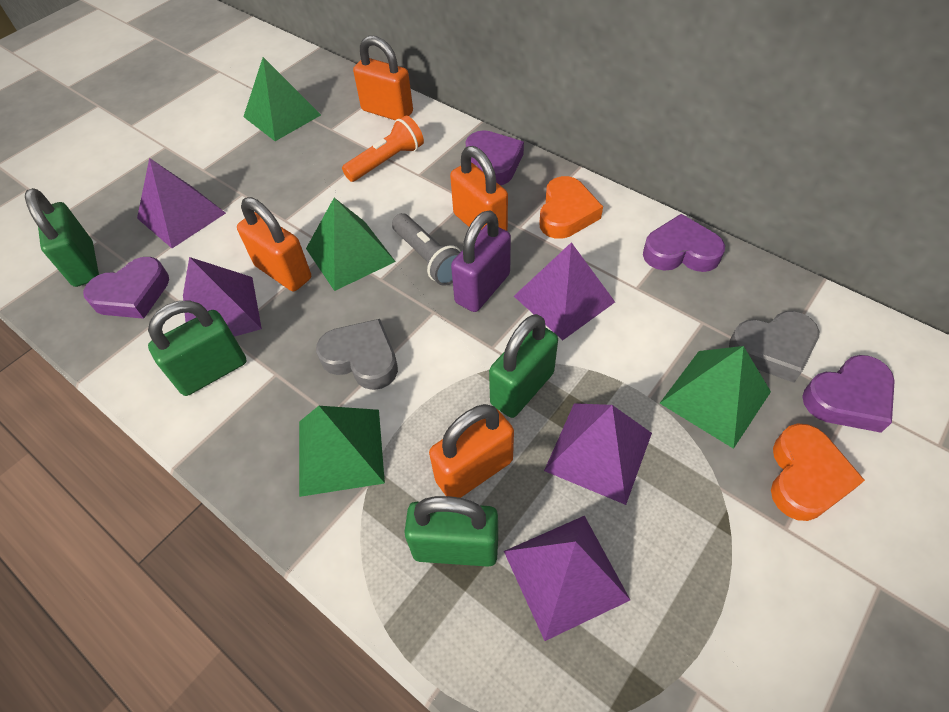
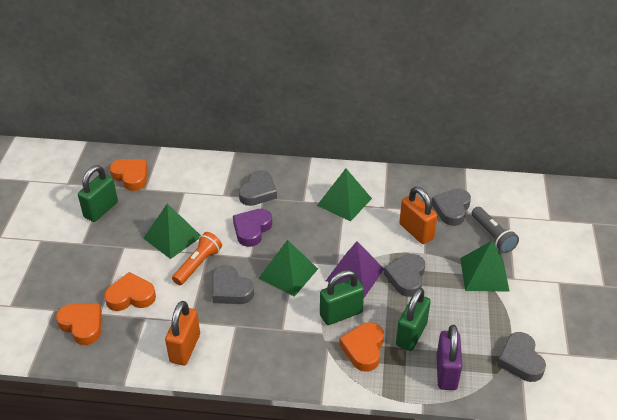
green padlock: 4 -> 3
grey heart: 2 -> 5
orange heart: 2 -> 4
orange padlock: 4 -> 2
purple heart: 4 -> 1
purple pyramid: 5 -> 1

